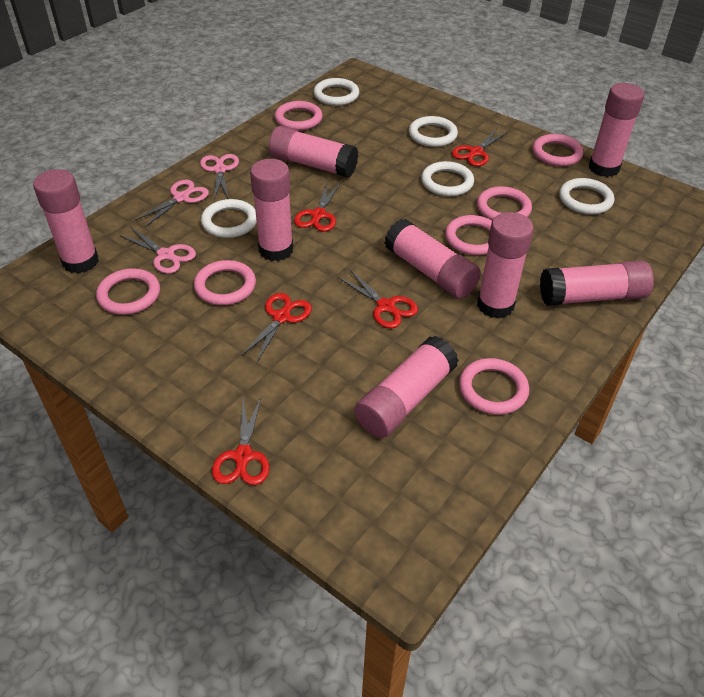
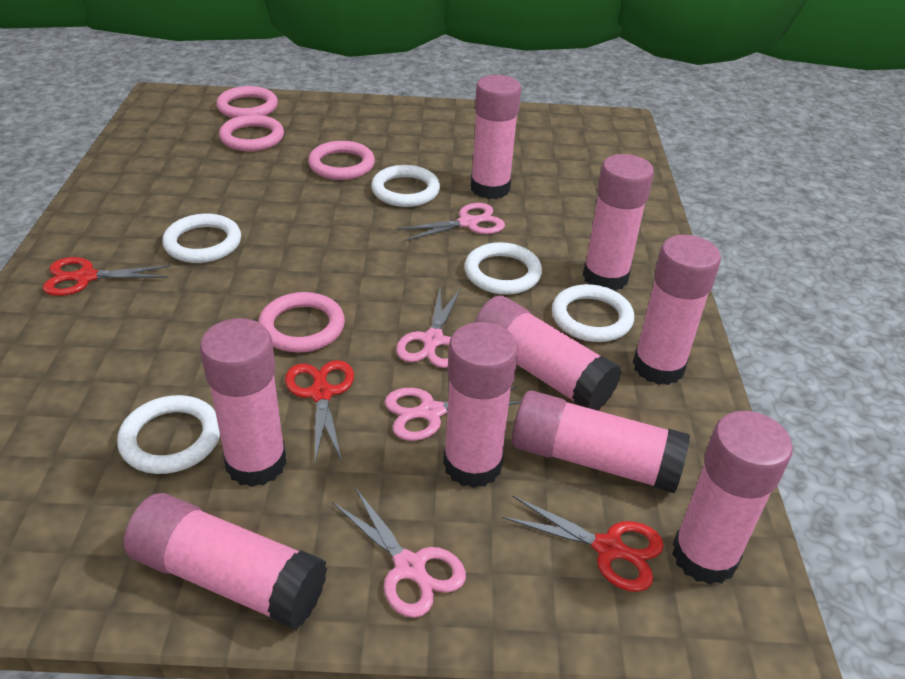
pink glue stick: 8 -> 9
pink ring: 7 -> 4
pink scissors: 3 -> 4
red scissors: 5 -> 3

